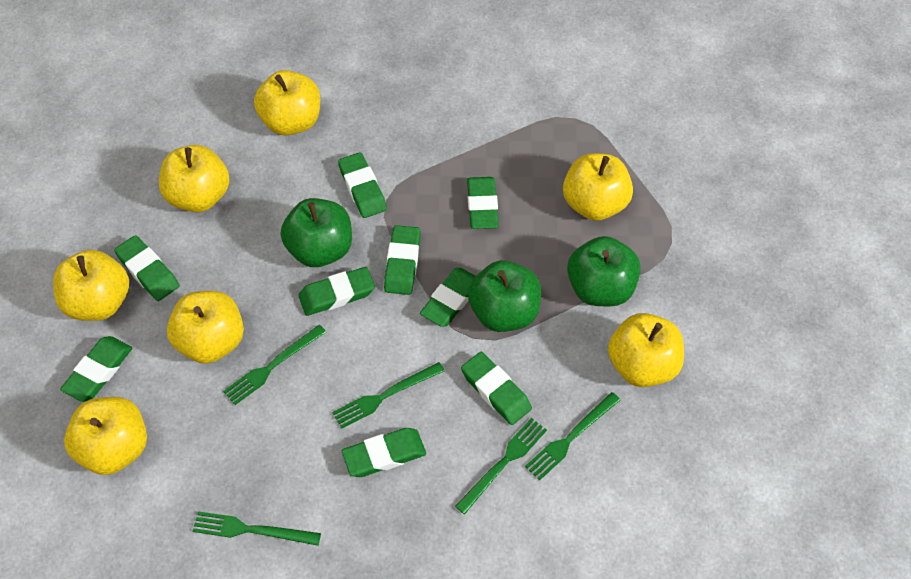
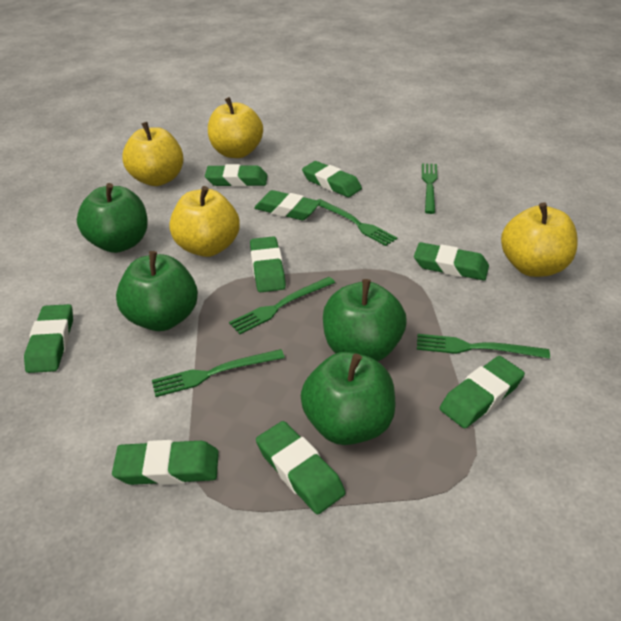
green apple: 3 -> 4
yellow apple: 7 -> 4

